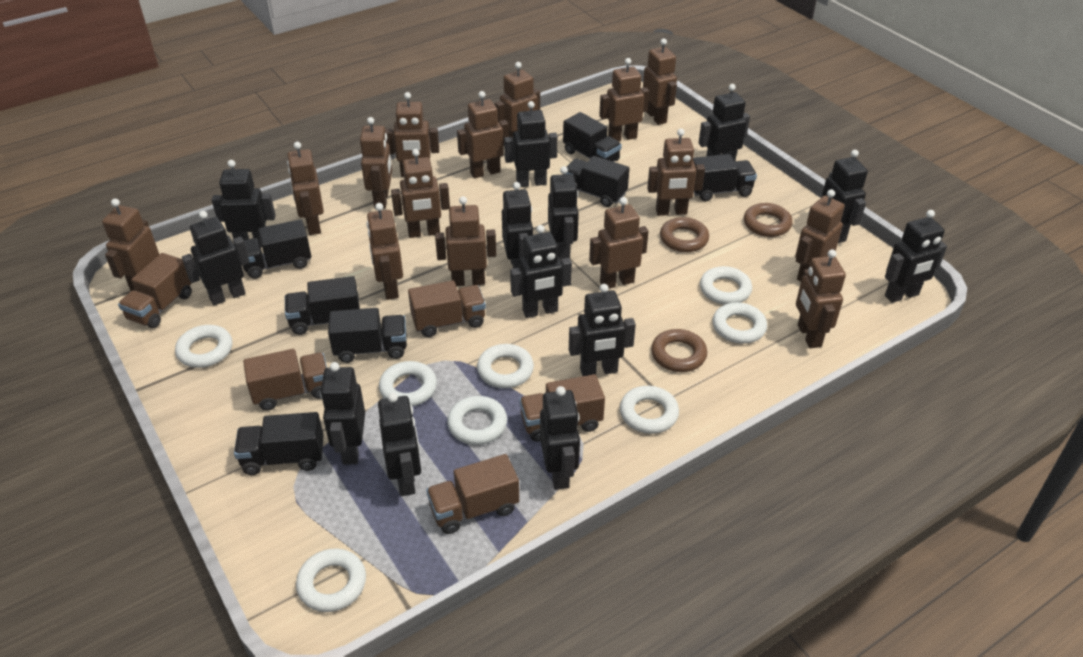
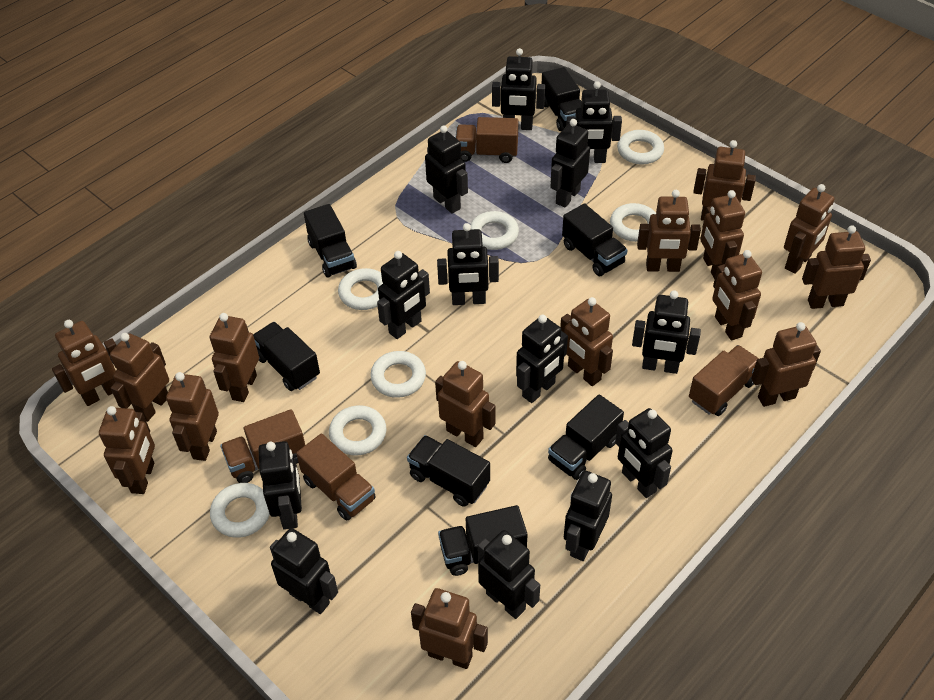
brown ring: 3 -> 0
brown truck: 5 -> 4
white ring: 8 -> 7

